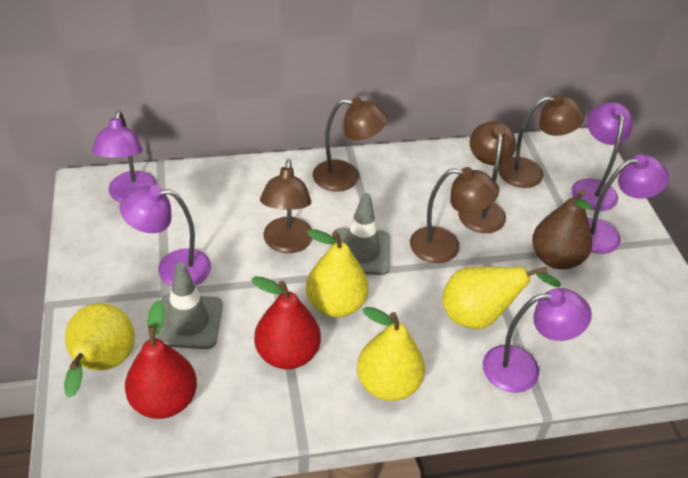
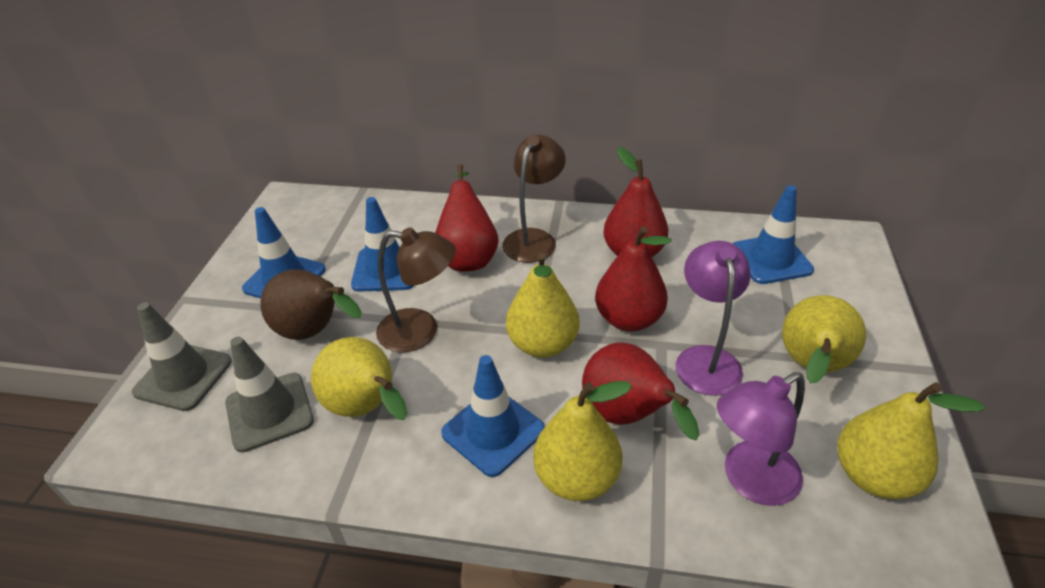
blue traffic cone: 0 -> 4
brown lamp: 5 -> 2
purple lamp: 5 -> 2
red pear: 2 -> 4
yellow pear: 4 -> 5

